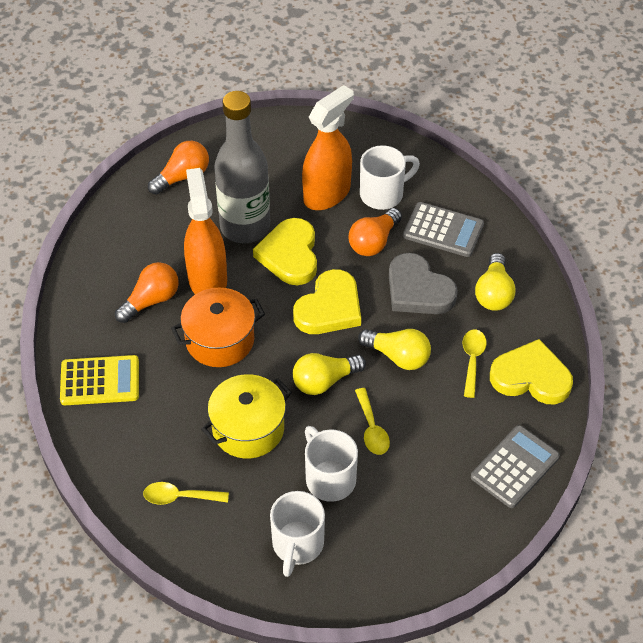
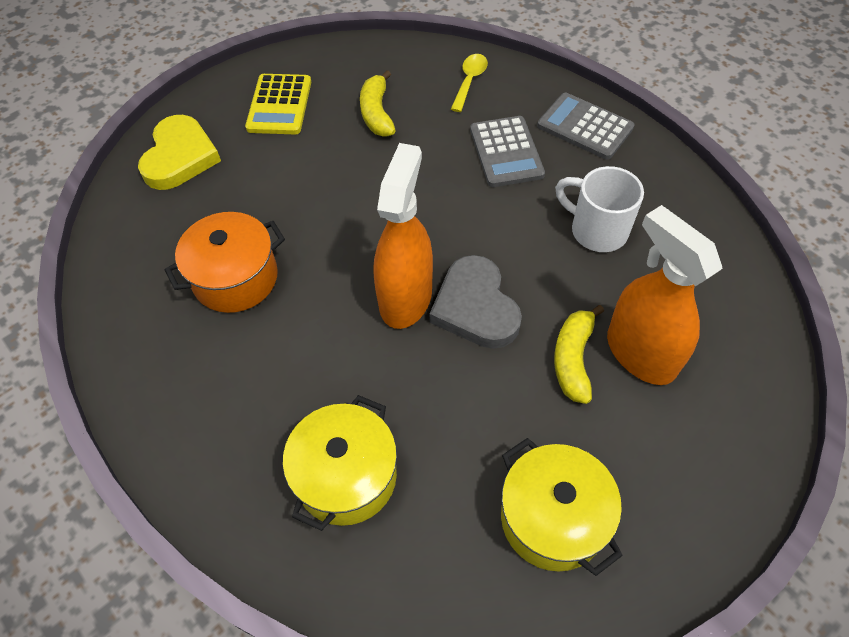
grey bottle: 1 -> 0
orange light bulb: 3 -> 0
white mug: 3 -> 1
yellow banana: 0 -> 2
yellow heart: 3 -> 1
yellow light bulb: 3 -> 0
yellow pot: 1 -> 2
yellow spoon: 3 -> 1

